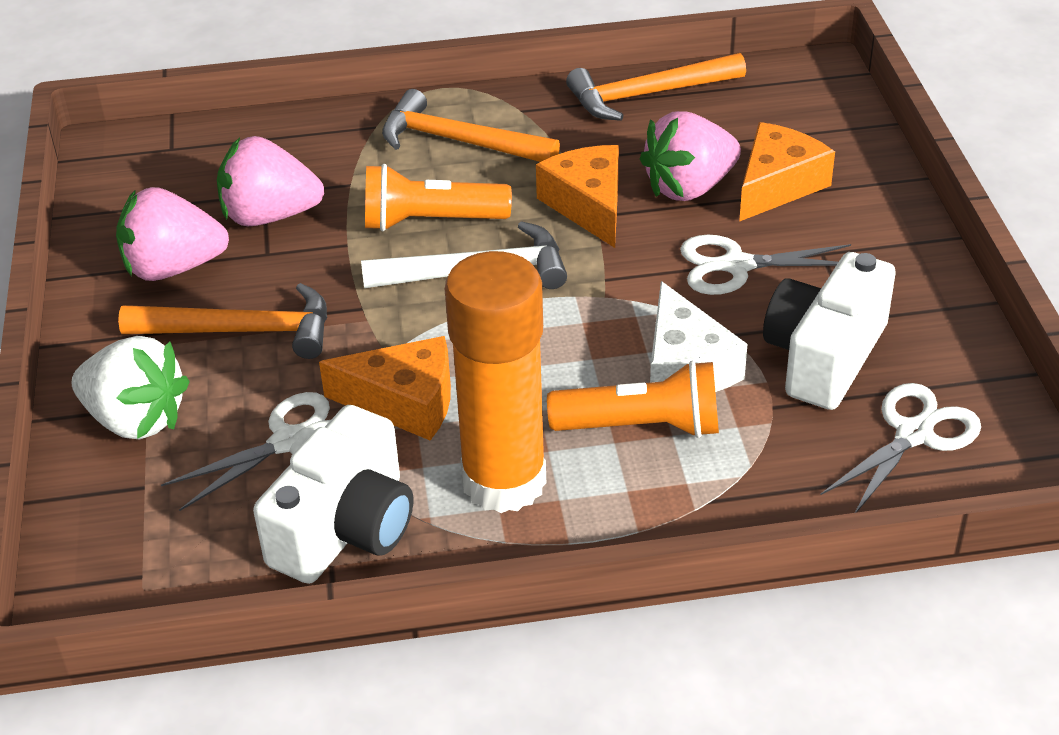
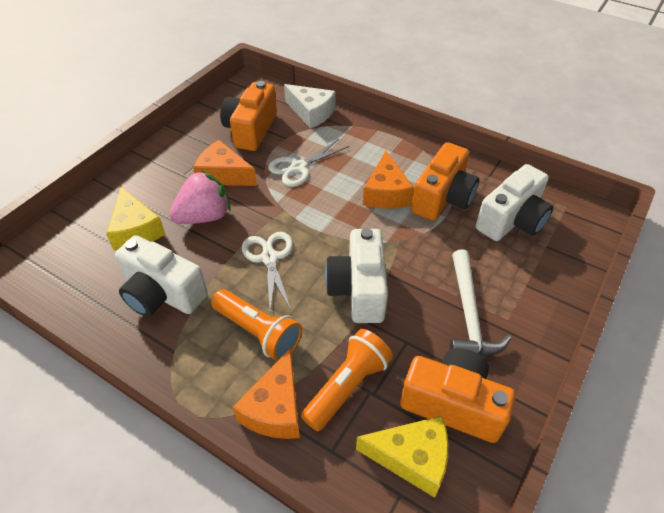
orange camera: 0 -> 3
orange glue stick: 1 -> 0
orange hammer: 3 -> 0
pink strawberry: 3 -> 1
white camera: 2 -> 3
white scissors: 3 -> 2
white strawberry: 1 -> 0
yellow cheese: 0 -> 2

